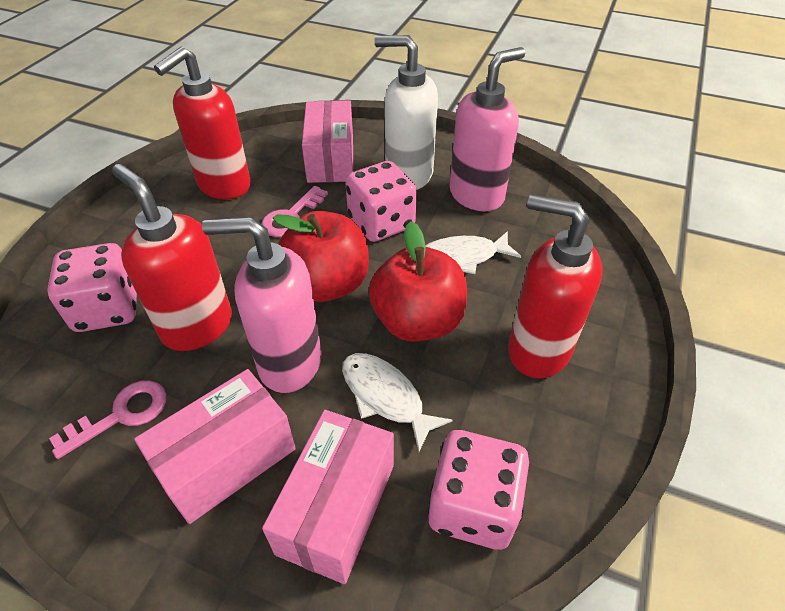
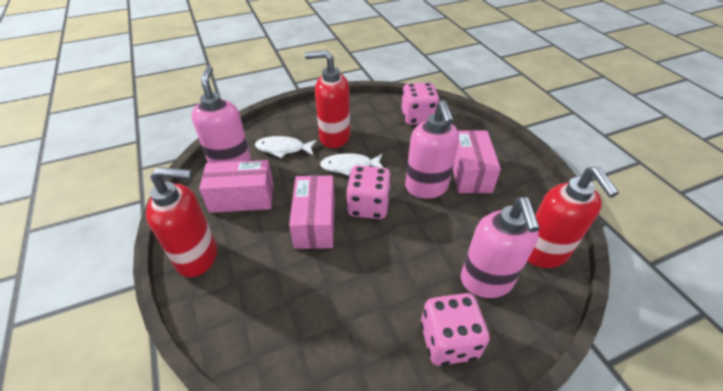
pink key: 2 -> 0
pink soap dispenser: 2 -> 3
red apple: 2 -> 0
white soap dispenser: 1 -> 0

